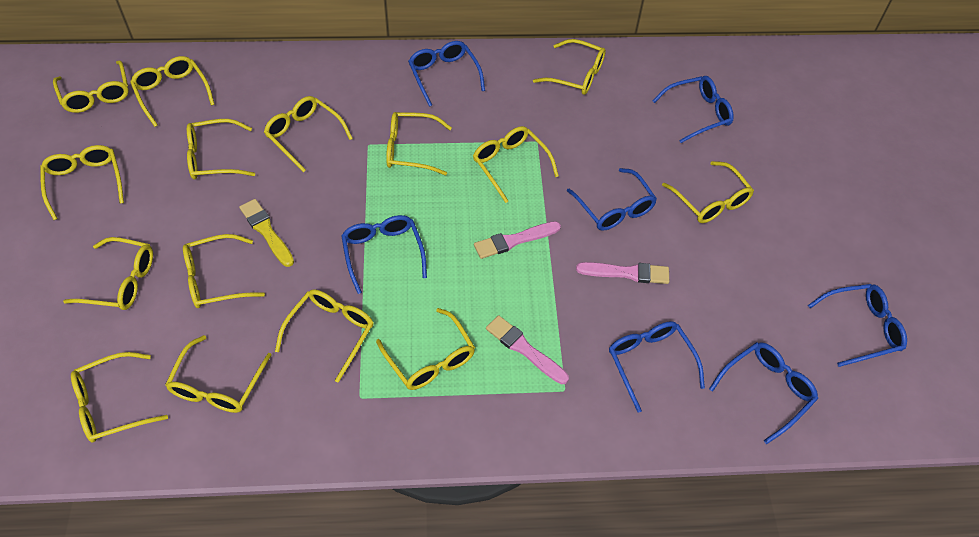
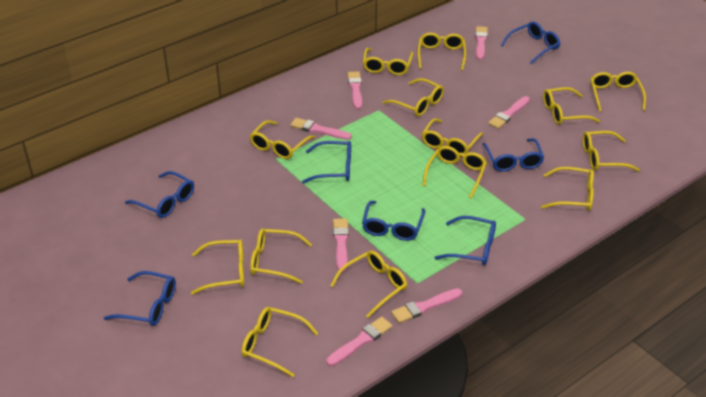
pink brush: 3 -> 7
yellow brush: 1 -> 0
yellow glasses: 15 -> 14

